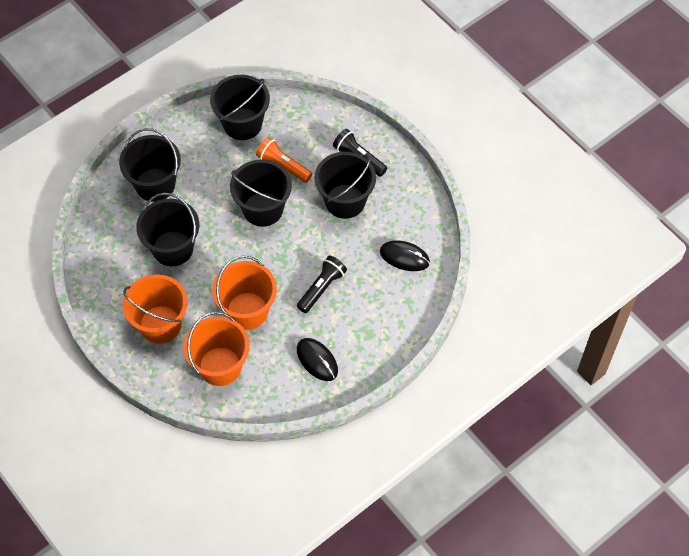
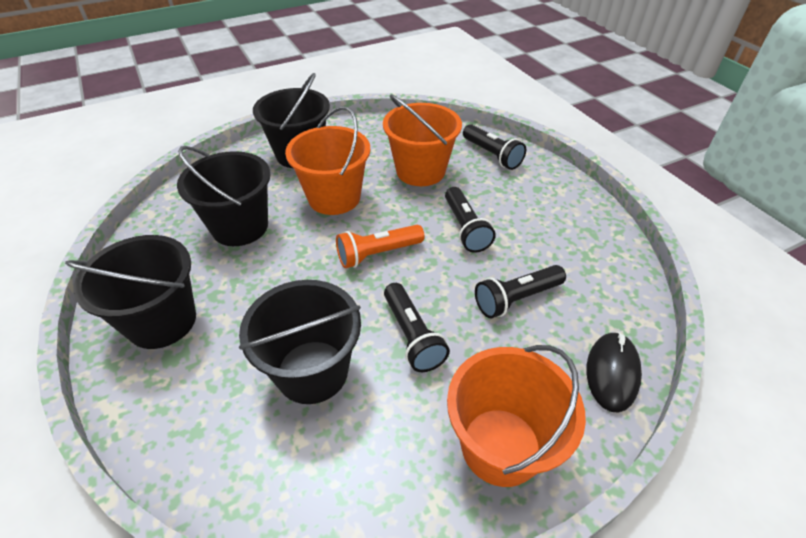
black bucket: 5 -> 4
black flashlight: 2 -> 4
black mouse: 2 -> 1

